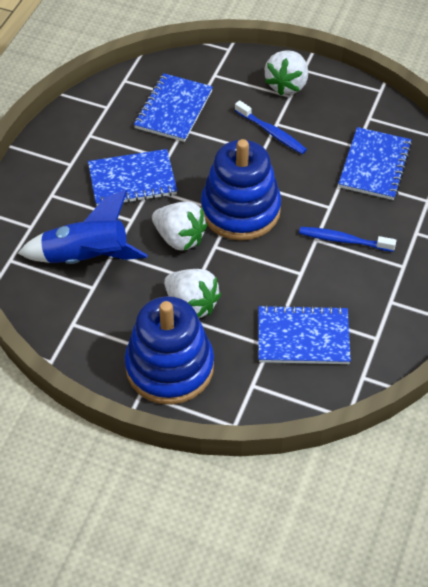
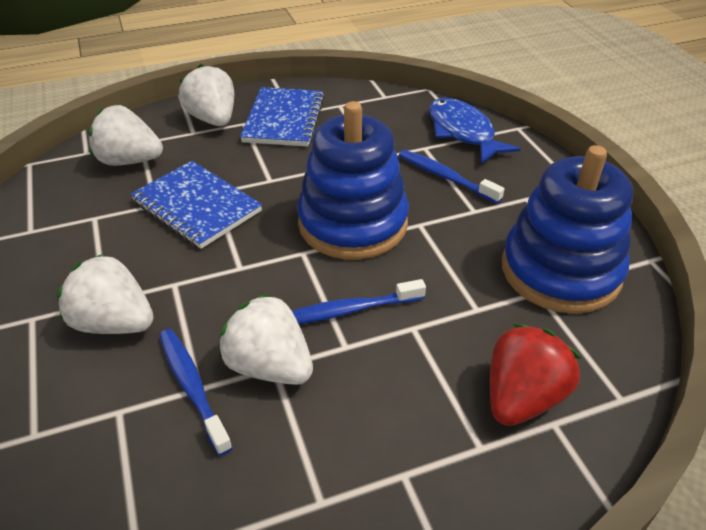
blue fish: 0 -> 1
blue notebook: 4 -> 2
blue rocket: 1 -> 0
blue toothbrush: 2 -> 3
red strawberry: 0 -> 1
white strawberry: 3 -> 4

